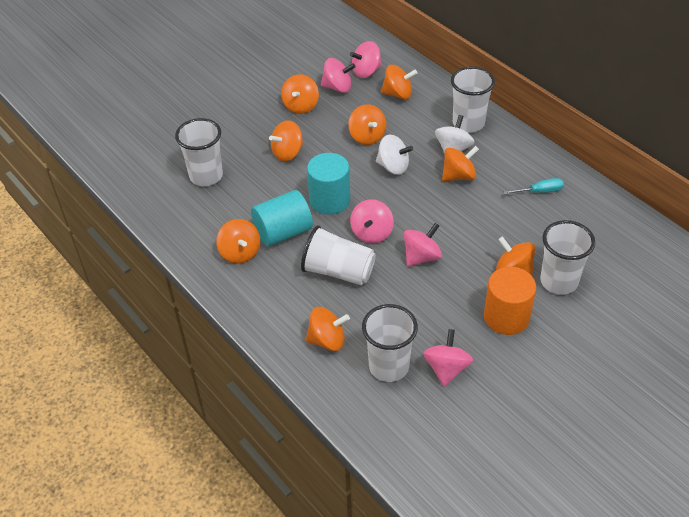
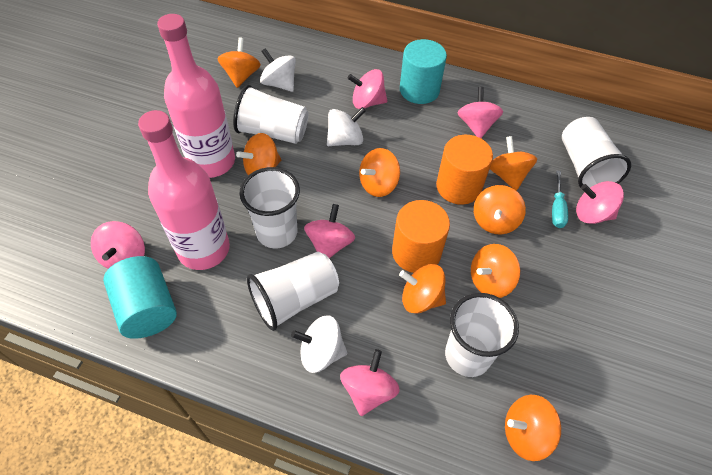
orange cylinder: 1 -> 2
pink bottle: 0 -> 2
pink spinning top: 5 -> 6
white spinning top: 2 -> 3

